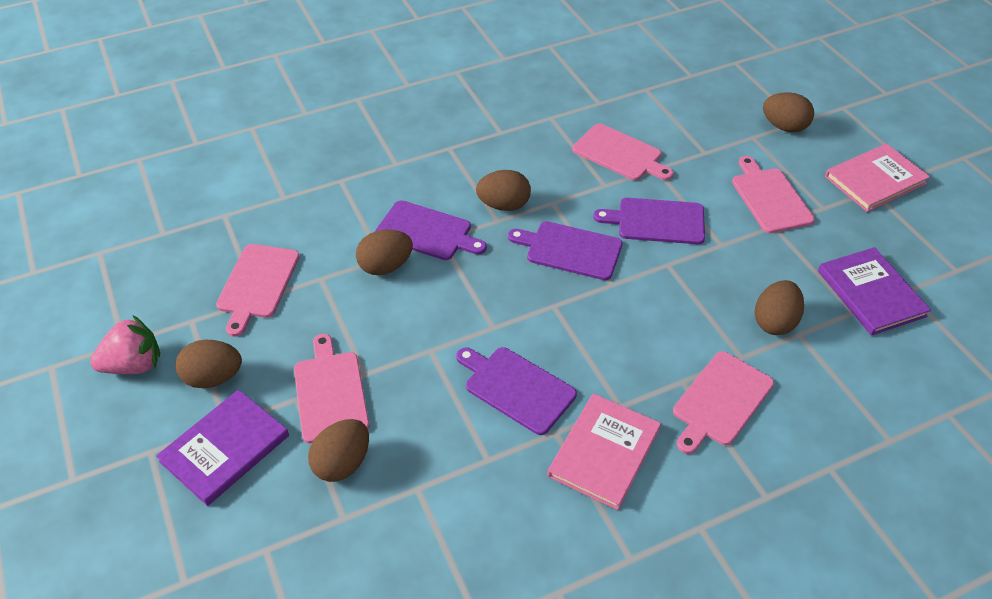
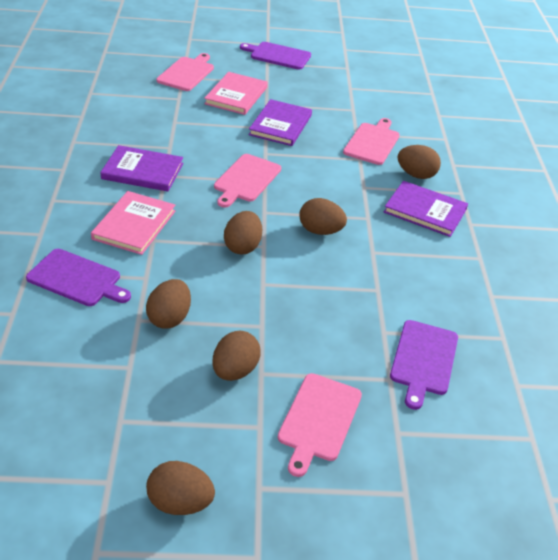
pink cutting board: 5 -> 4
pink strawberry: 1 -> 0
purple book: 2 -> 3
purple cutting board: 4 -> 3

